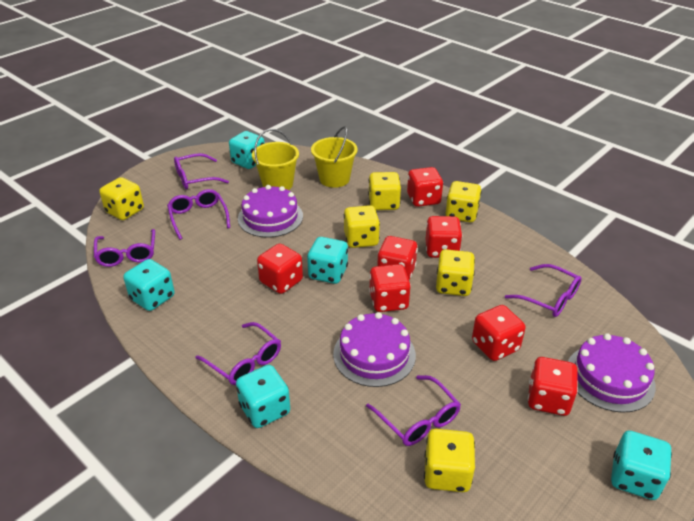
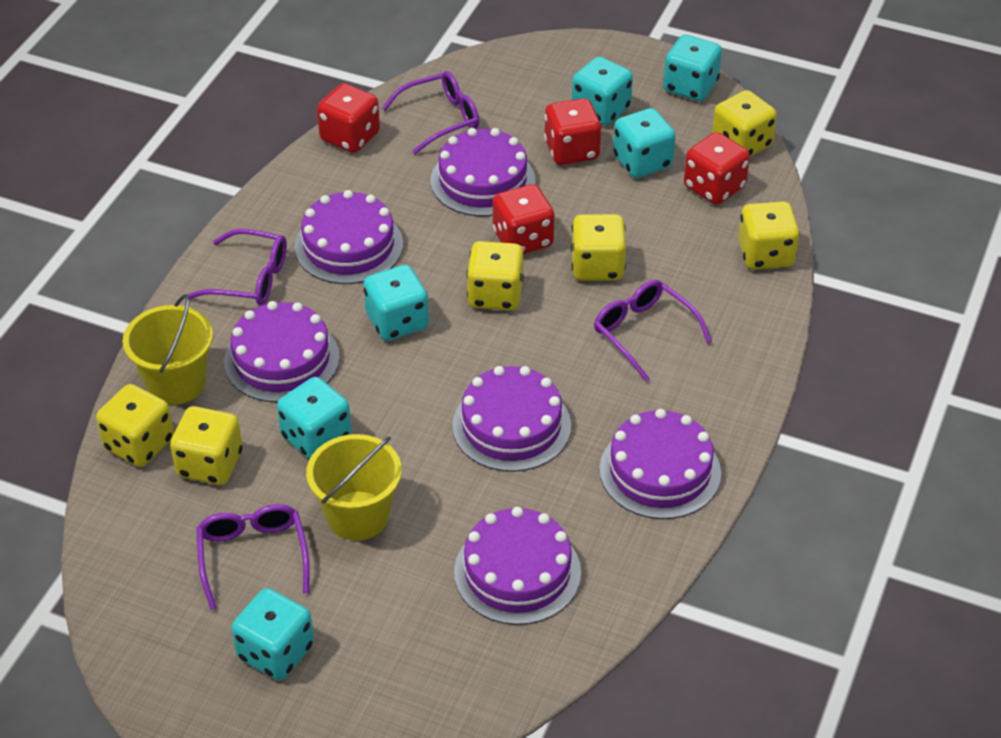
purple cake: 3 -> 6
purple glasses: 6 -> 4
red dice: 7 -> 4
turquoise dice: 5 -> 6

